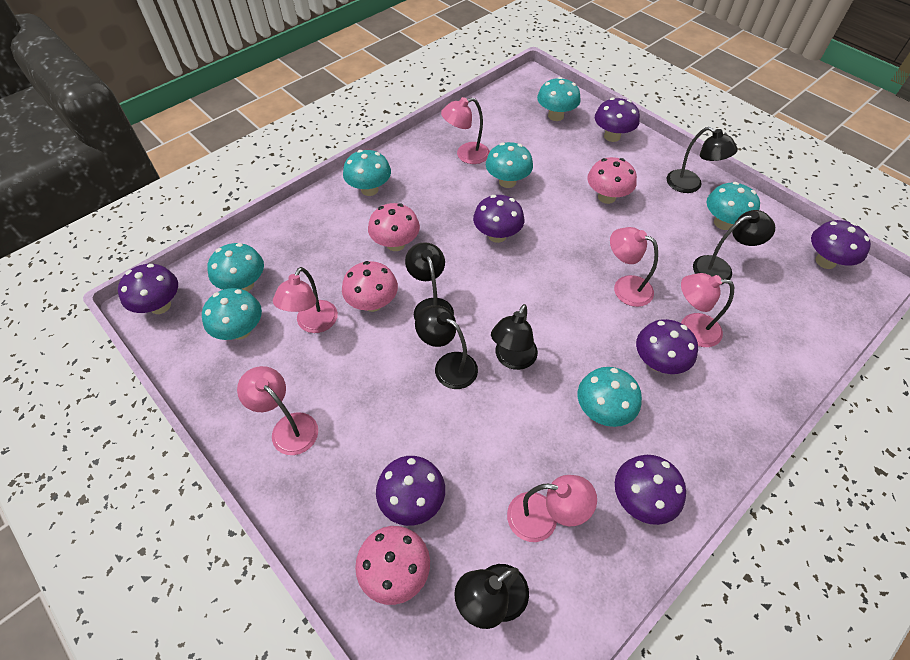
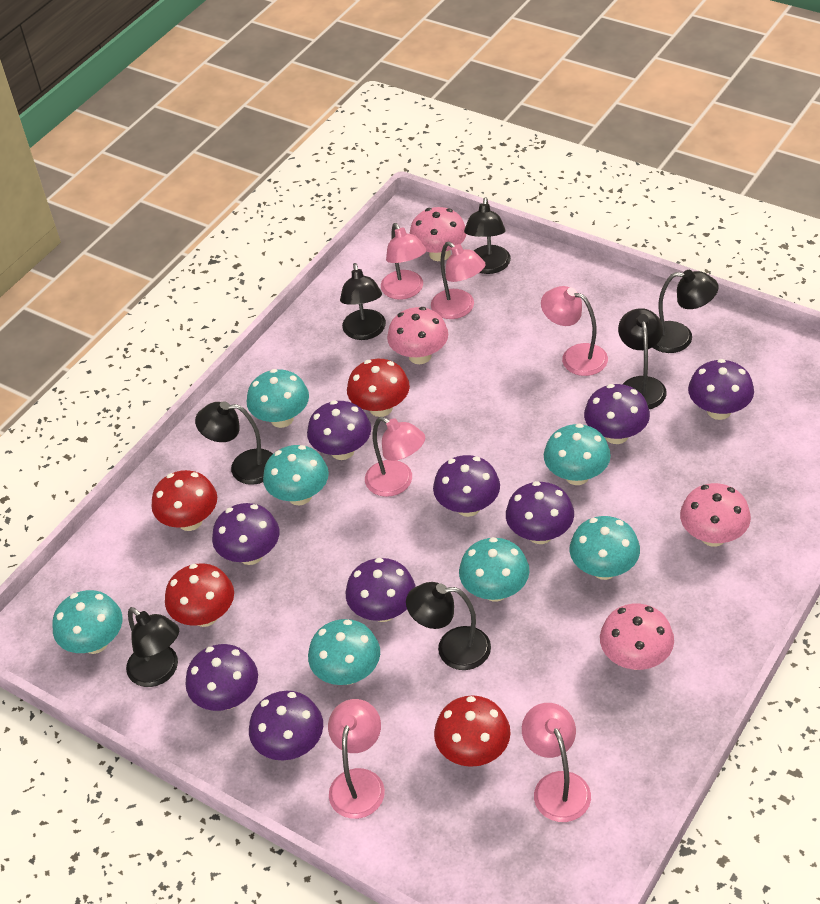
black lamp: 6 -> 7
purple mushroom: 7 -> 9
red mushroom: 0 -> 4

